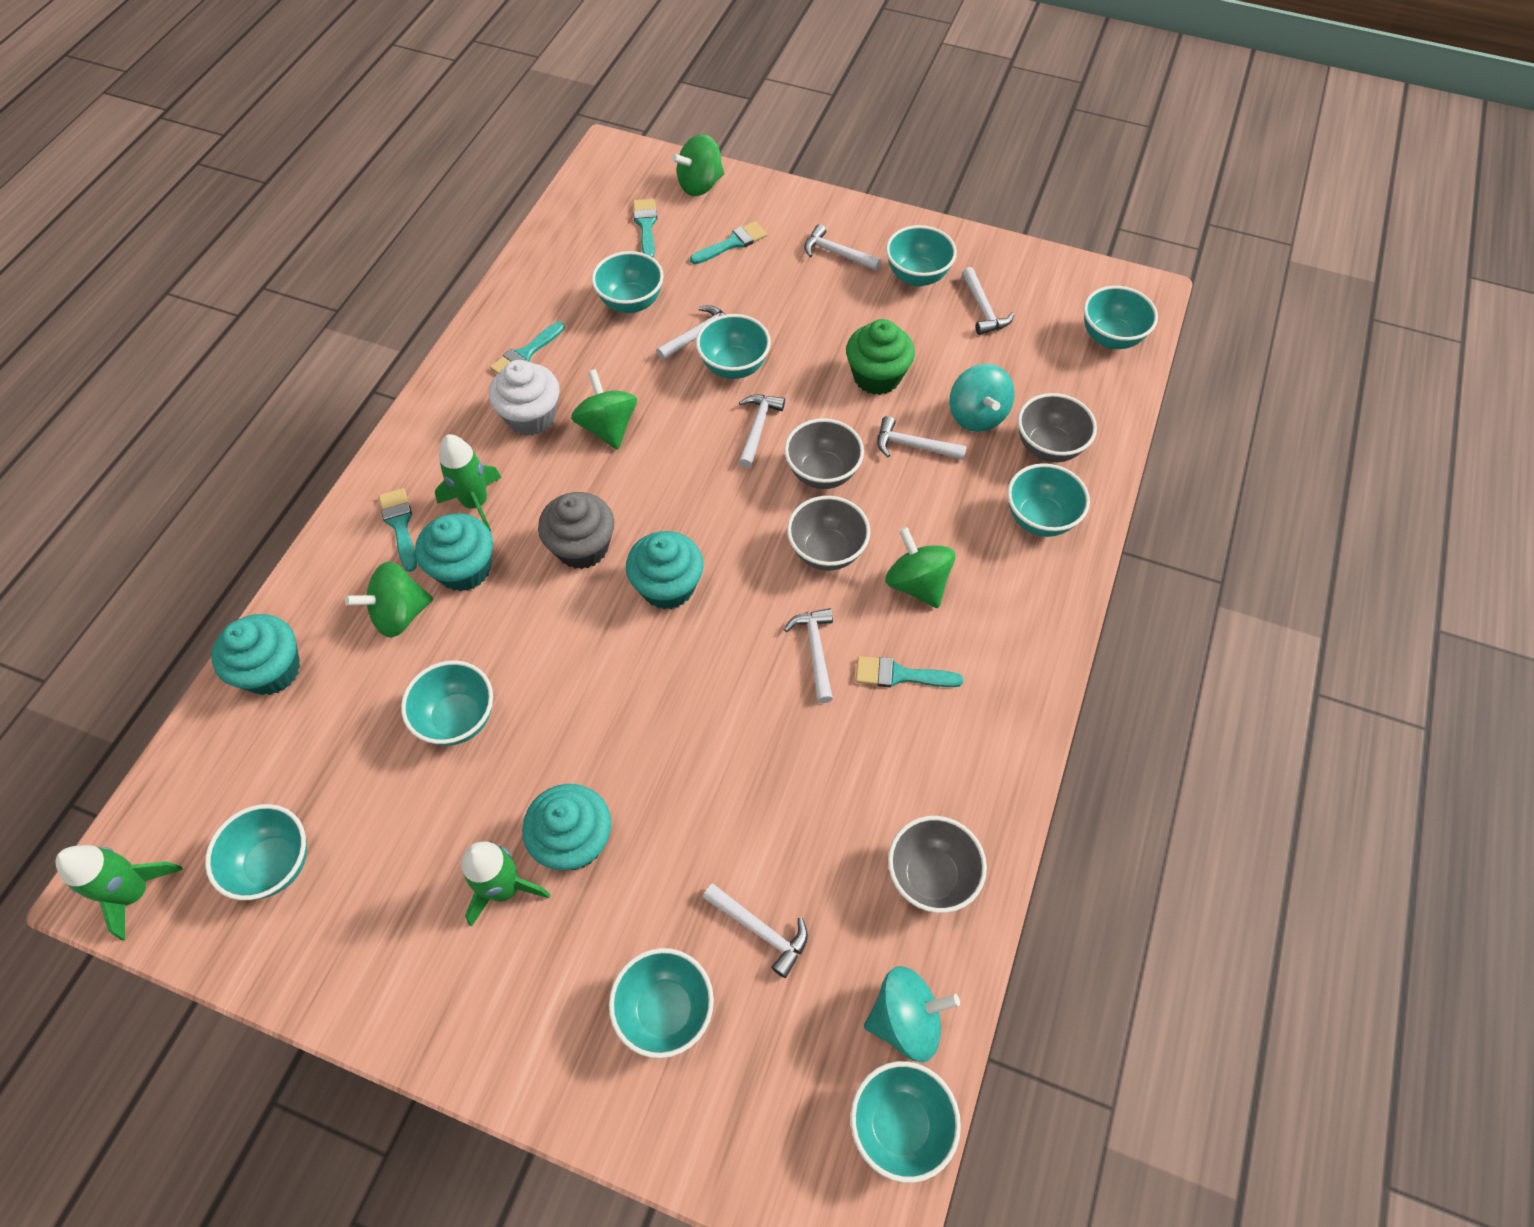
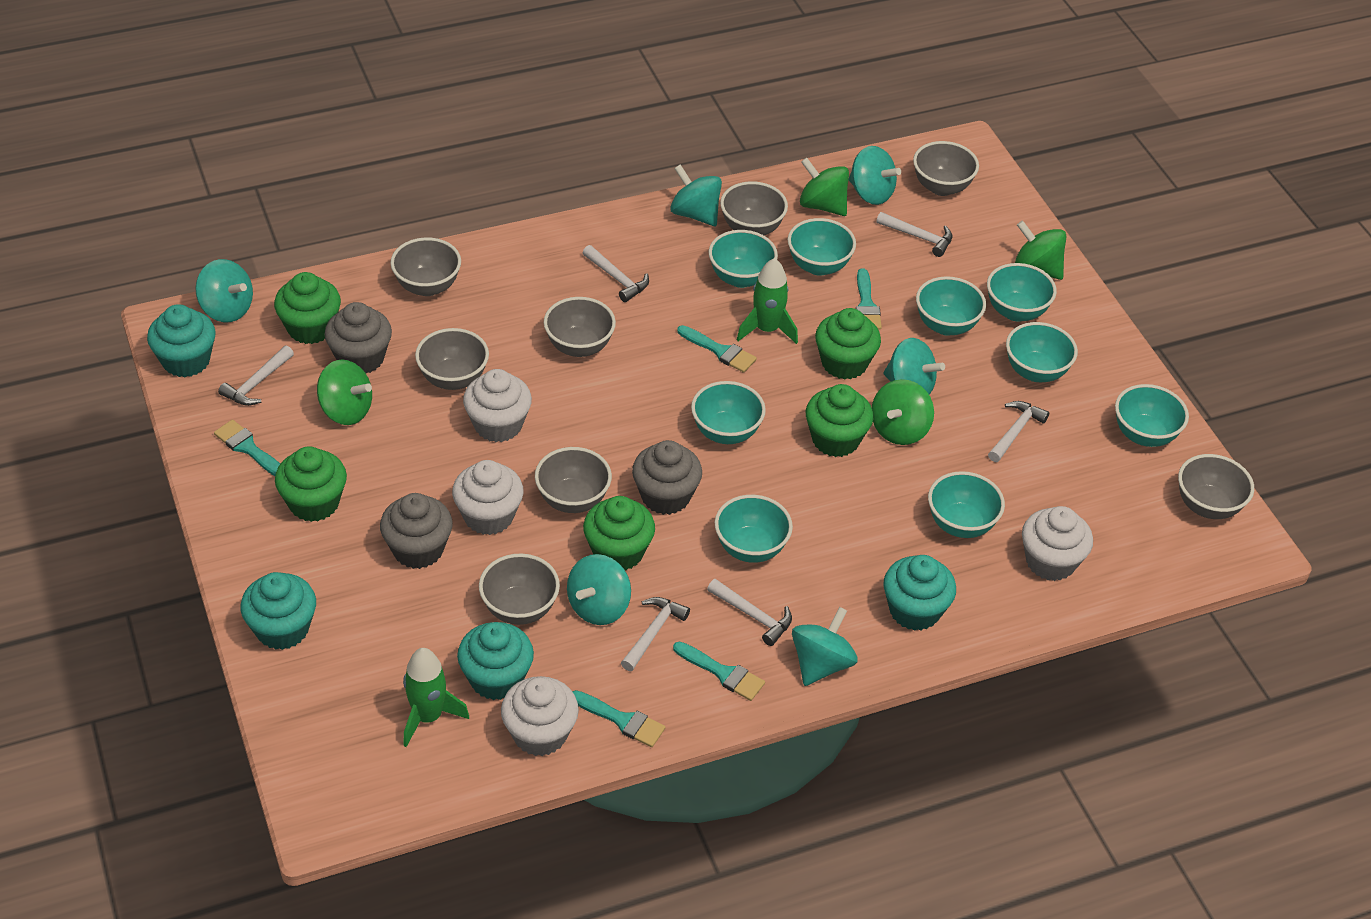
green cupcake: 1 -> 5
green rocket: 3 -> 2
grey bowl: 4 -> 8
grey cupcake: 1 -> 3
turquoise spinning top: 2 -> 6
white cupcake: 1 -> 4
white hammer: 7 -> 6

